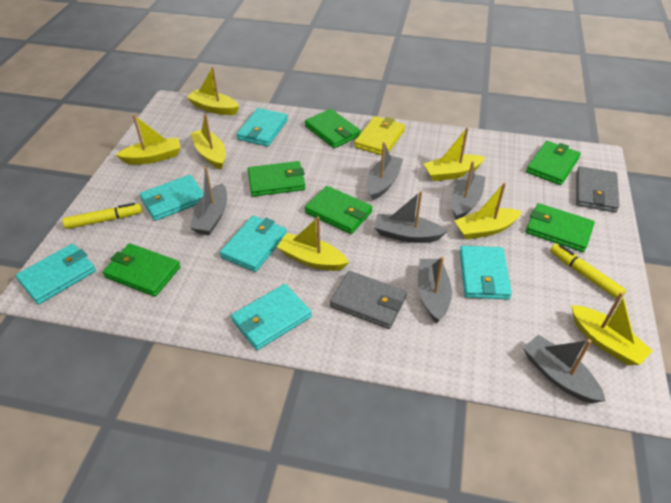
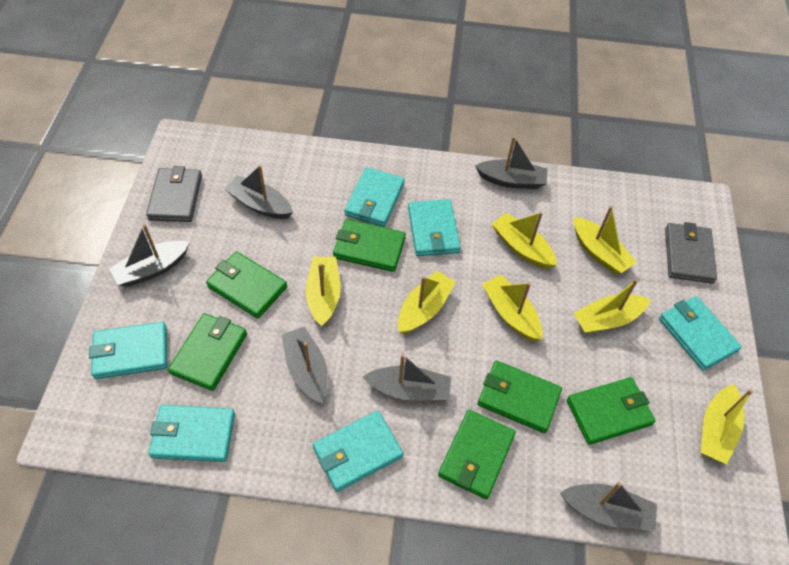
yellow marker: 2 -> 0
yellow wallet: 1 -> 0

